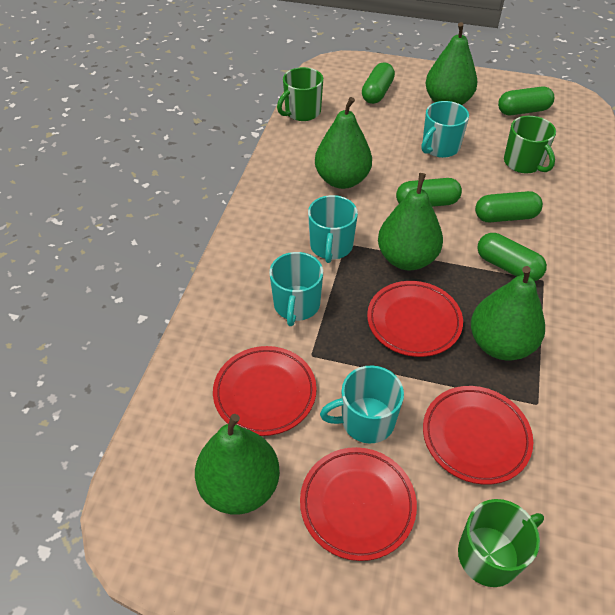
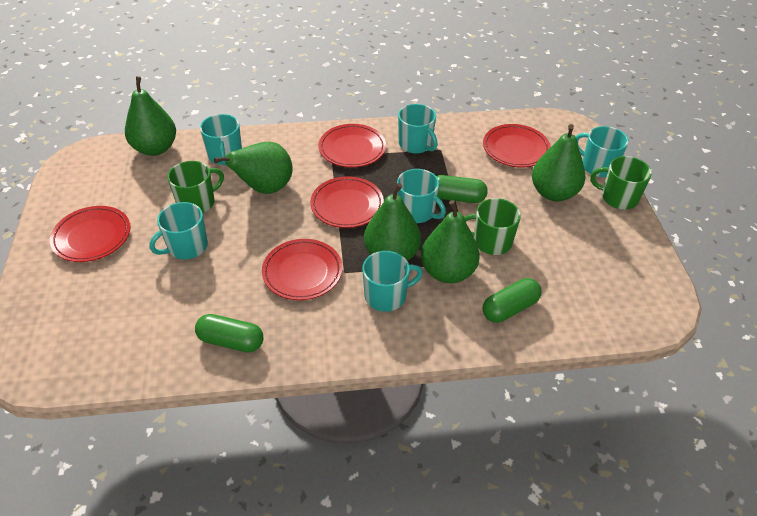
green capsule: 5 -> 3
red plate: 4 -> 5
turquoise mug: 4 -> 6

